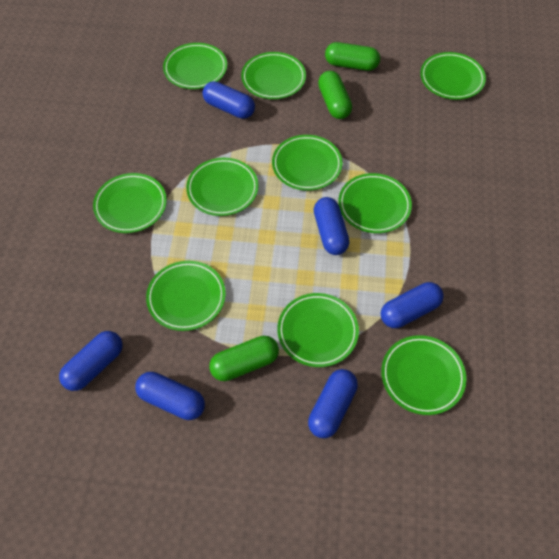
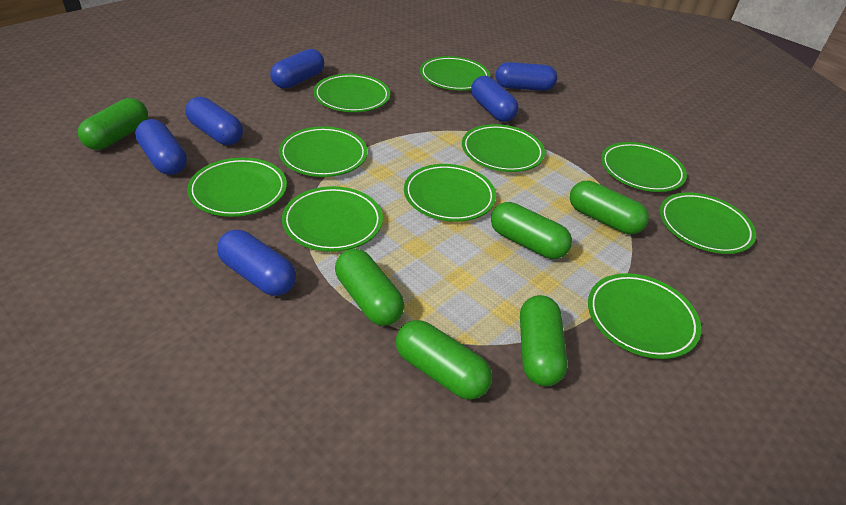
green capsule: 3 -> 6

